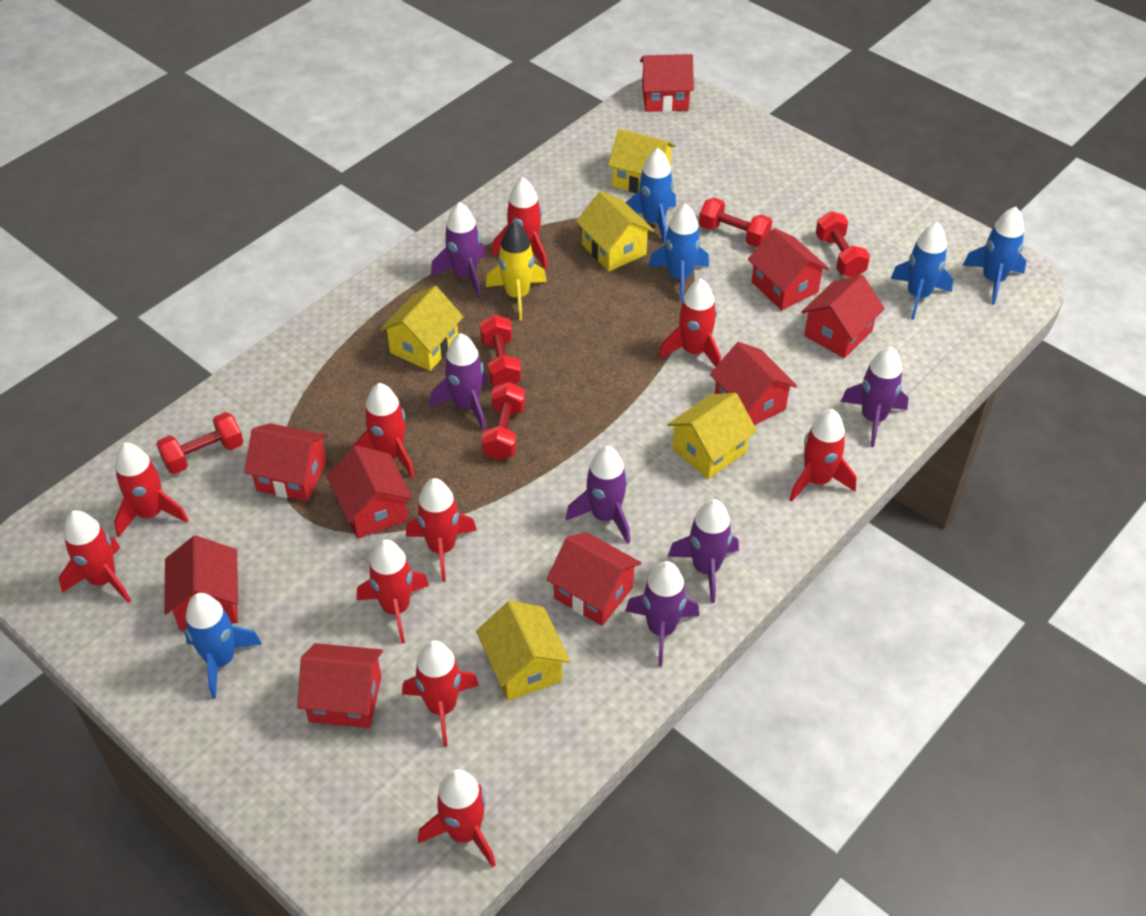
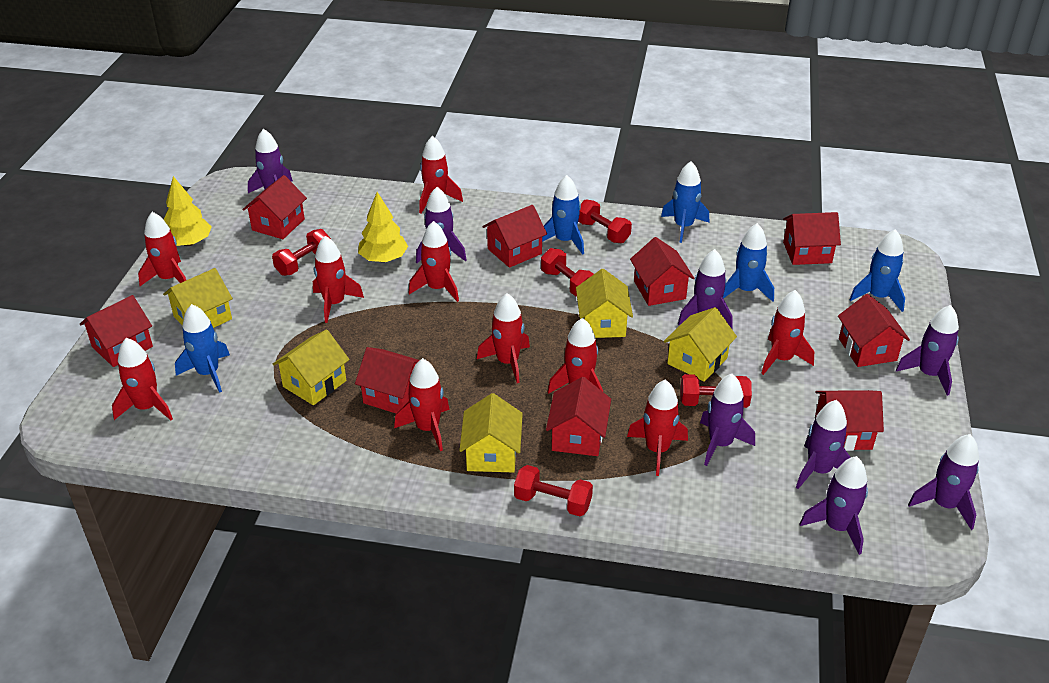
purple rocket: 6 -> 8
yellow rocket: 1 -> 0
yellow tree: 0 -> 2

